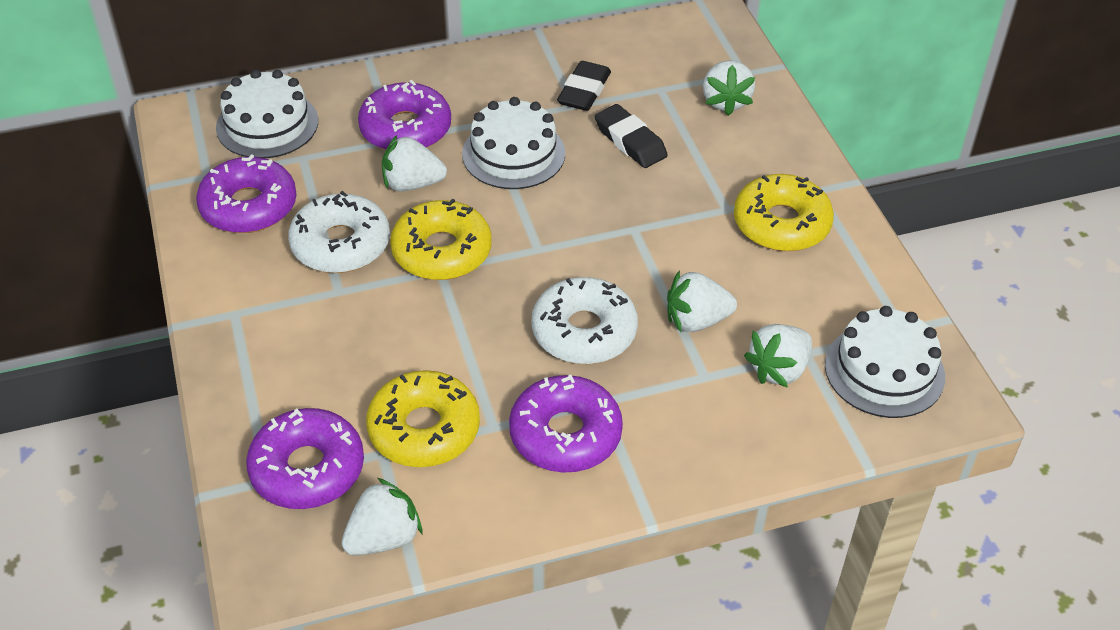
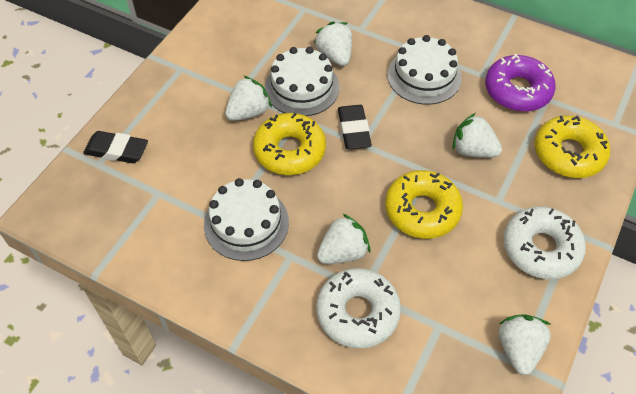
purple donut: 4 -> 1

